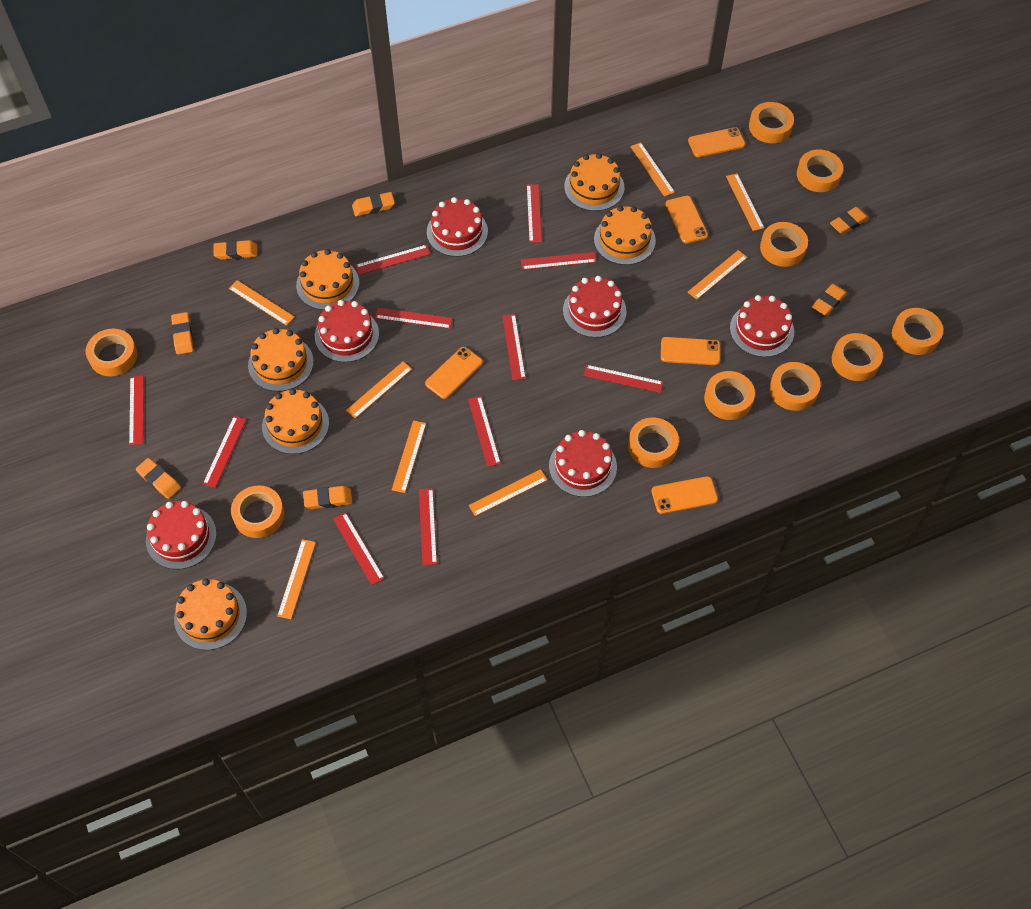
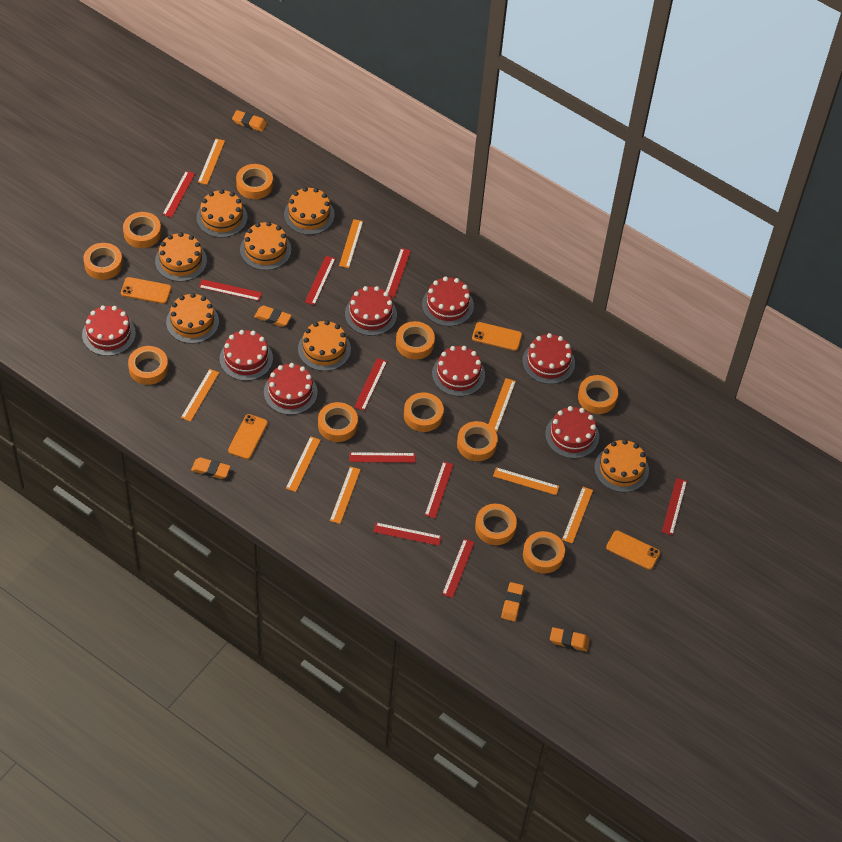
orange cake: 6 -> 7
orange eraser: 7 -> 5
orange phone: 5 -> 4
orange tape: 10 -> 11
red cake: 6 -> 8
red ruler: 11 -> 10

